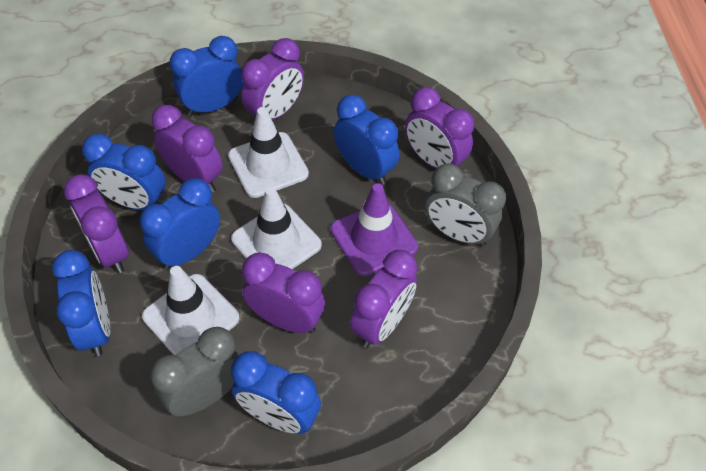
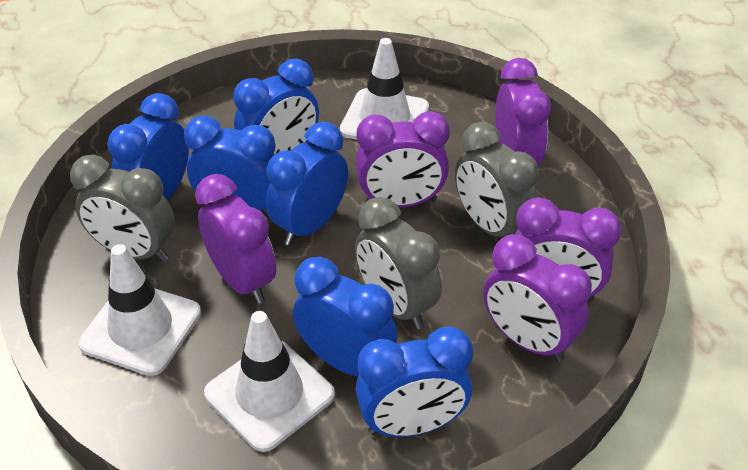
grey clock: 2 -> 3
purple clock: 6 -> 5
purple traffic cone: 1 -> 0

